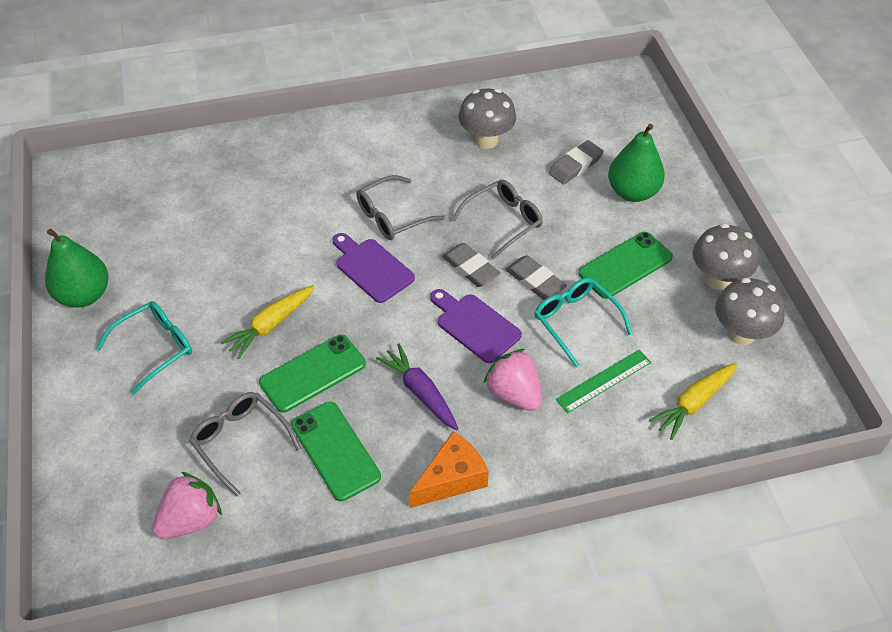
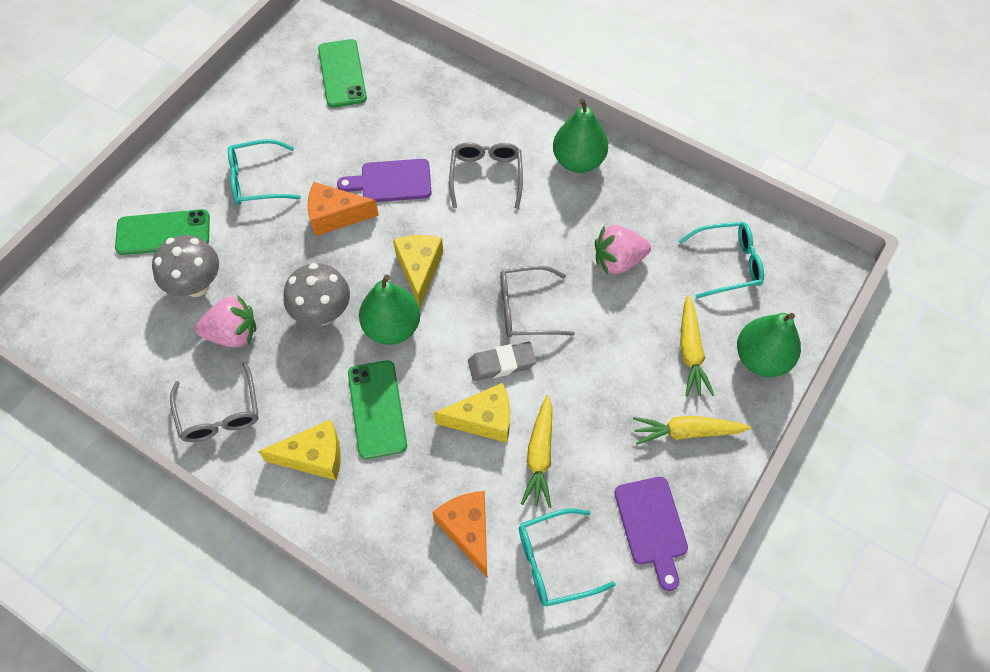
green pear: 2 -> 3
green ruler: 1 -> 0
grey eraser: 3 -> 1
grey mushroom: 3 -> 2
orange cheese: 1 -> 2
purple carrot: 1 -> 0
turquoise glasses: 2 -> 3
yellow carrot: 2 -> 3
yellow cheese: 0 -> 3

